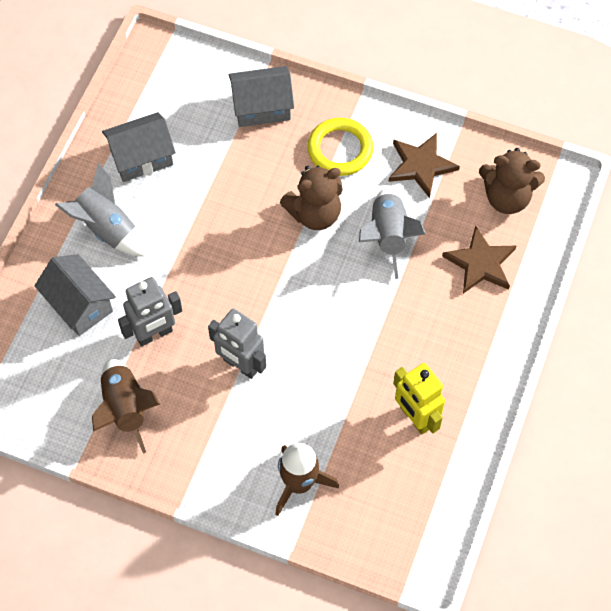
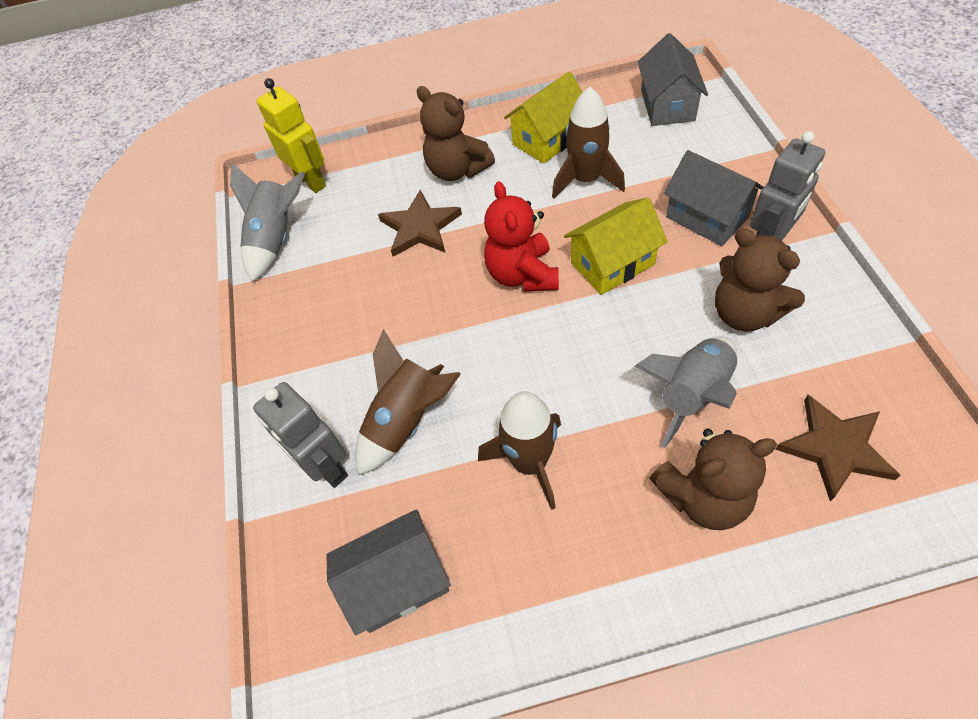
brown rocket: 2 -> 3
brown teddy bear: 2 -> 3
red teddy bear: 0 -> 1
yellow house: 0 -> 2
yellow ring: 1 -> 0

